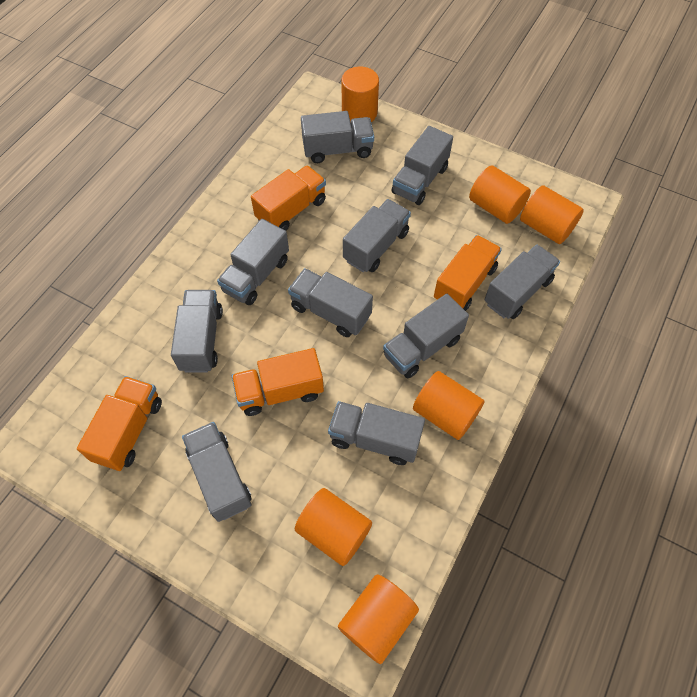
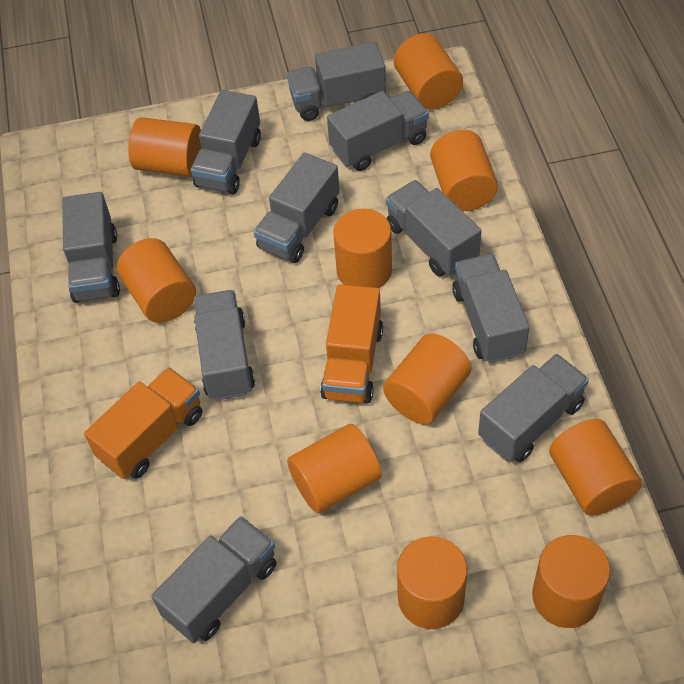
orange cylinder: 6 -> 10
orange truck: 4 -> 2

